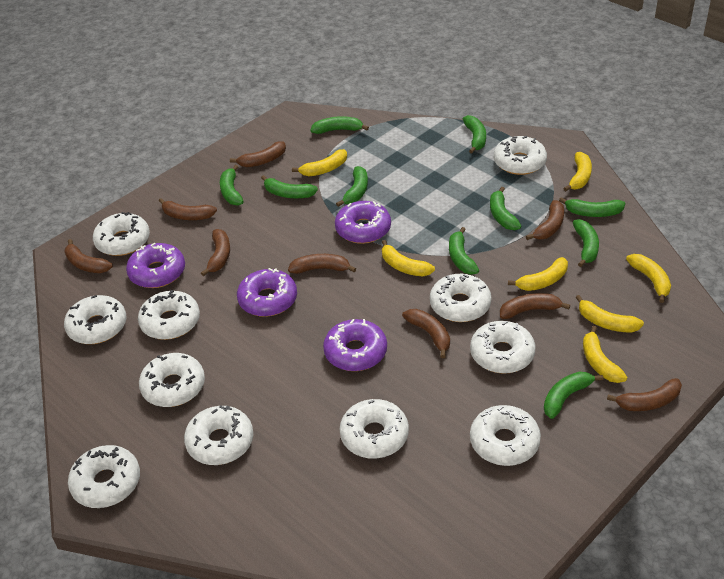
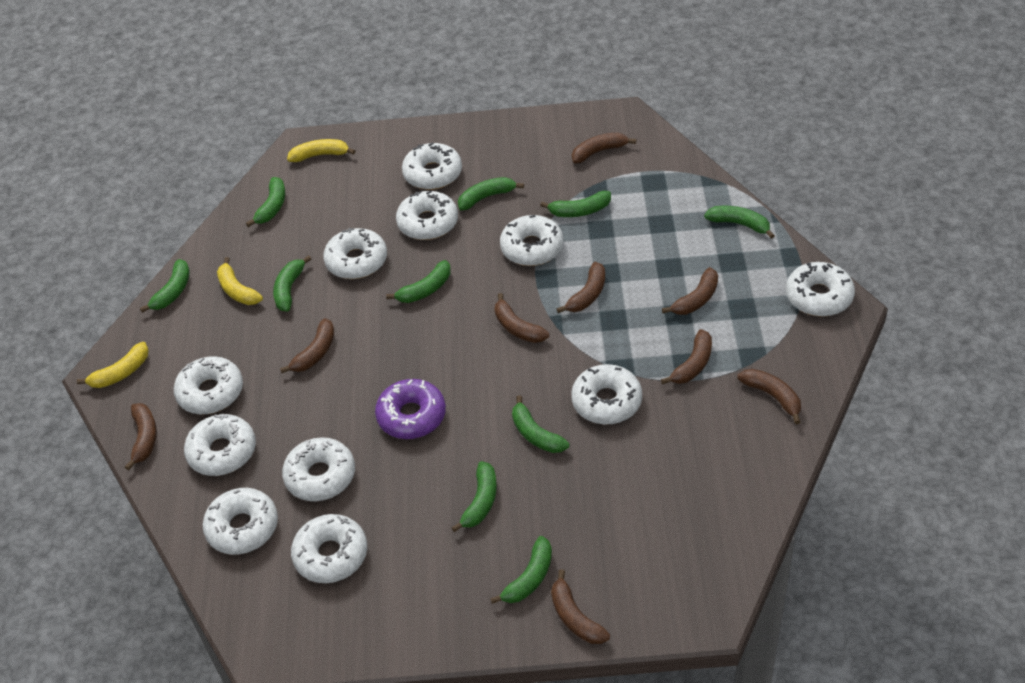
purple donut: 4 -> 1
yellow banana: 7 -> 3

